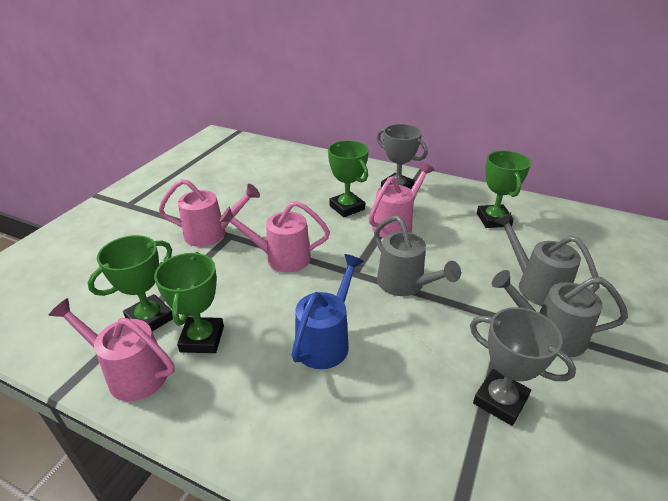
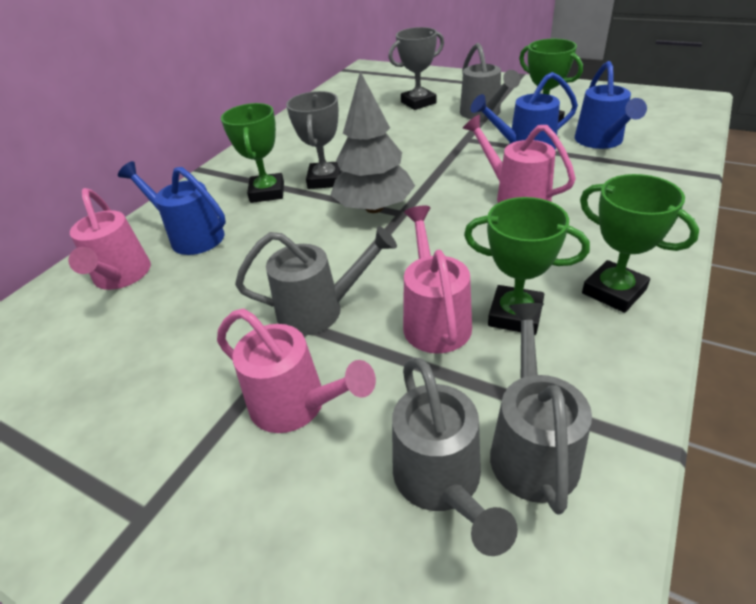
blue watering can: 1 -> 3
grey tree: 0 -> 1
grey watering can: 3 -> 4

